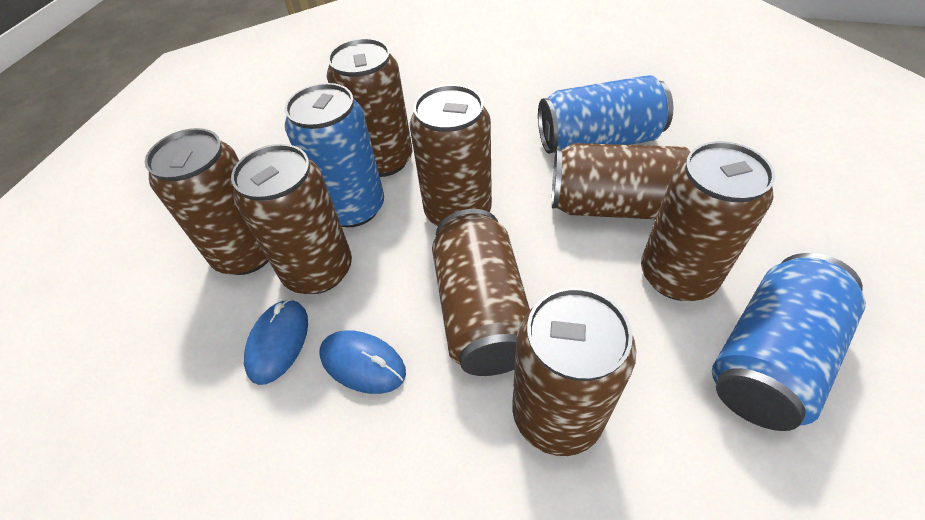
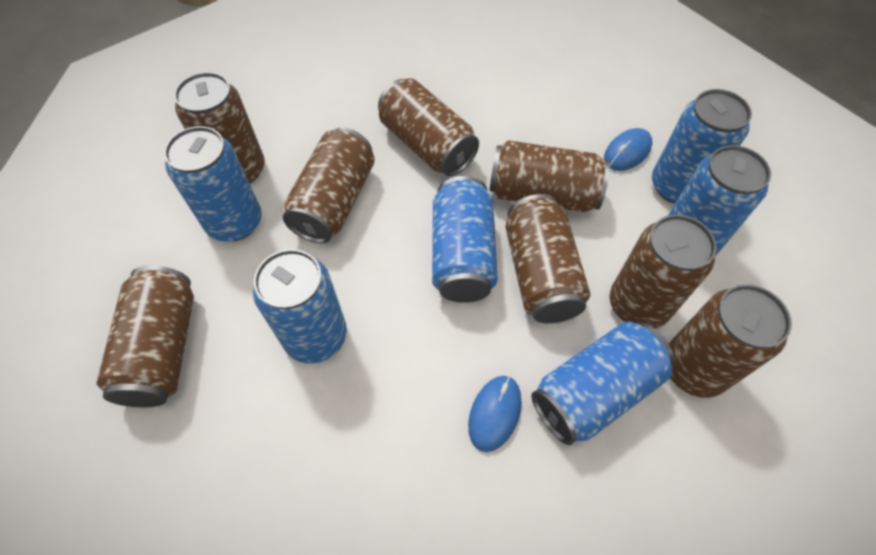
blue can: 3 -> 6

